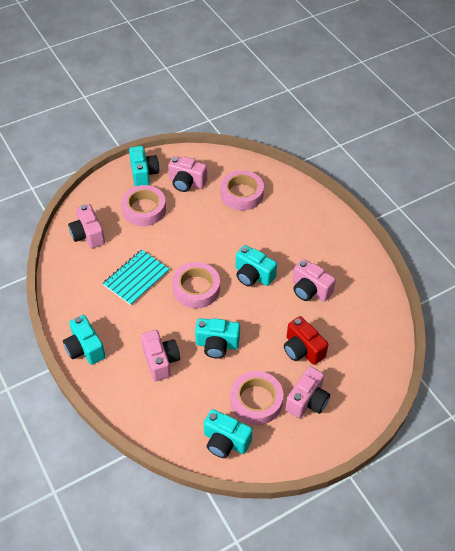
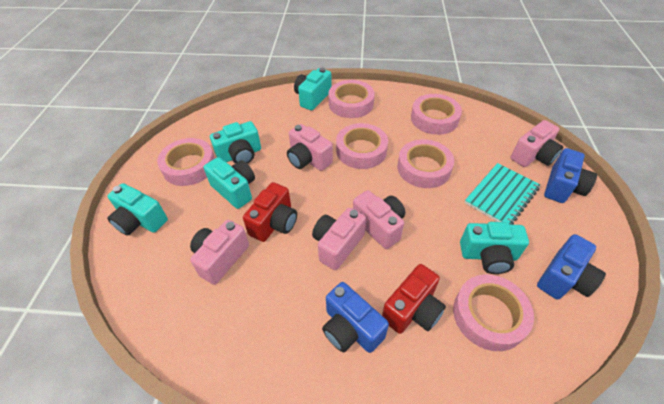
blue camera: 0 -> 3
pink tape: 4 -> 6
red camera: 1 -> 2

